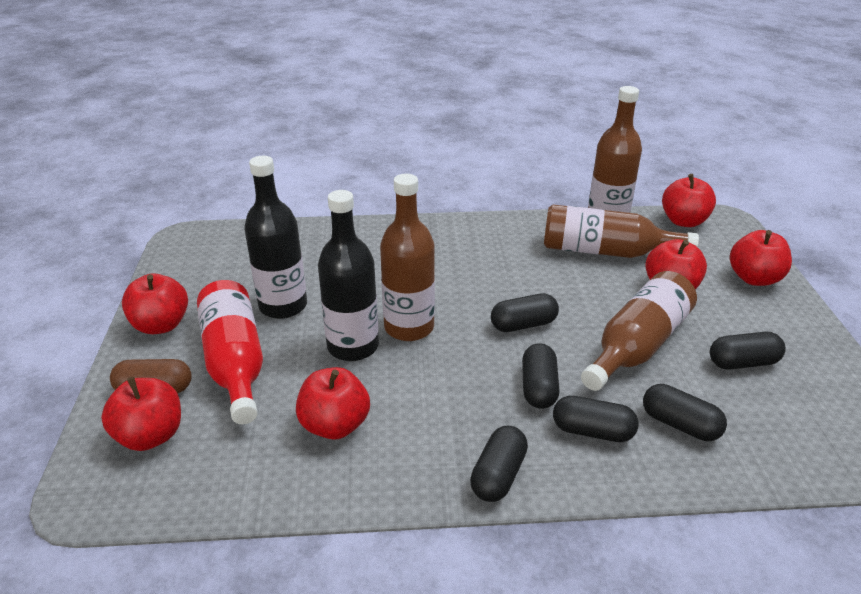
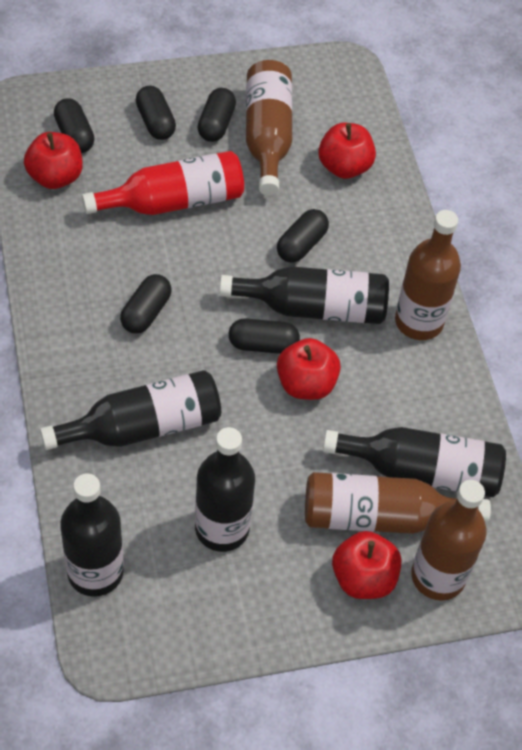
black bottle: 2 -> 5
brown capsule: 1 -> 0
red apple: 6 -> 4

